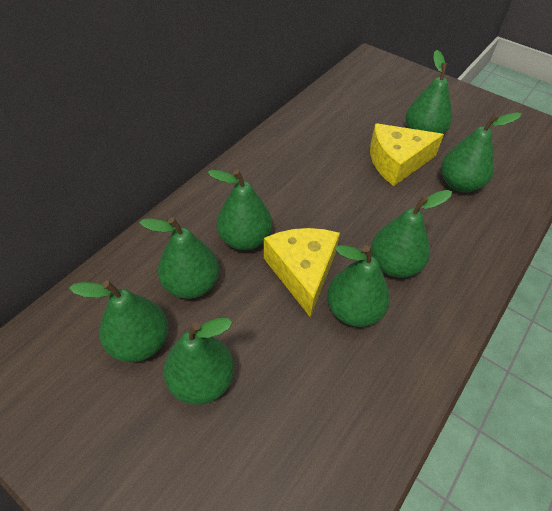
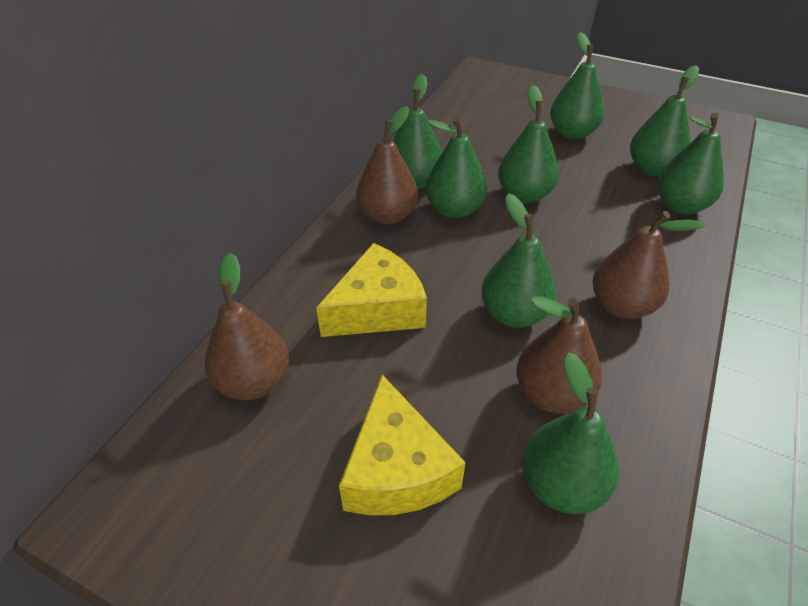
brown pear: 0 -> 4

